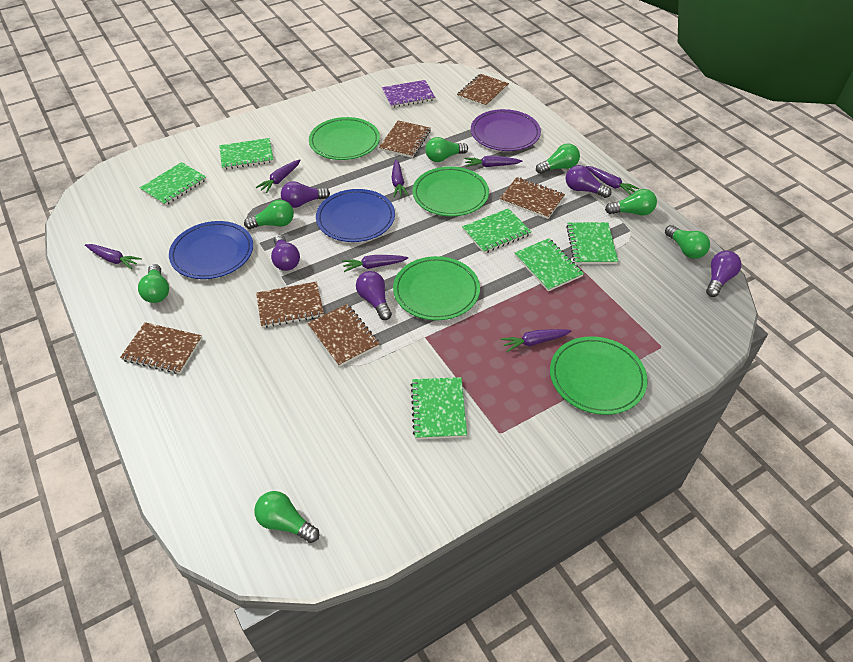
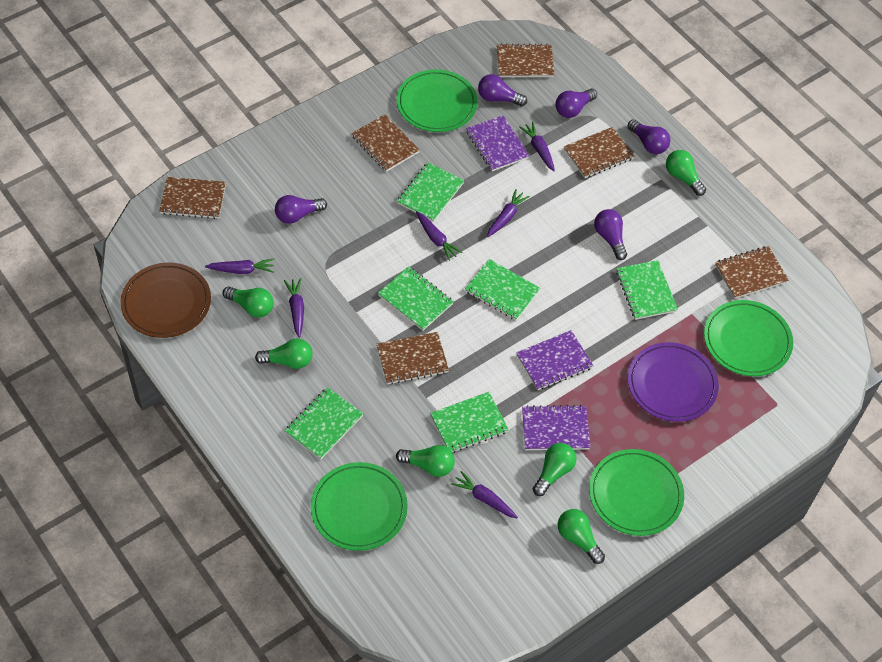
blue plate: 2 -> 0
brown plate: 0 -> 1
green light bulb: 7 -> 6
purple carrot: 7 -> 6
purple notebook: 1 -> 3

